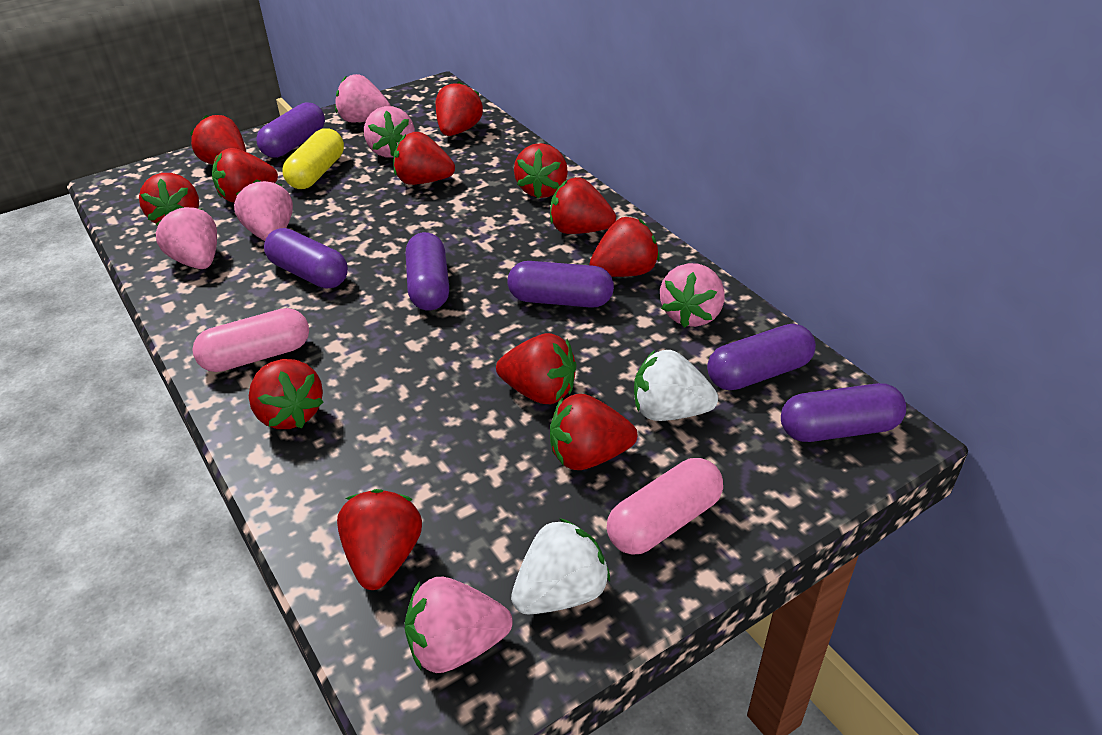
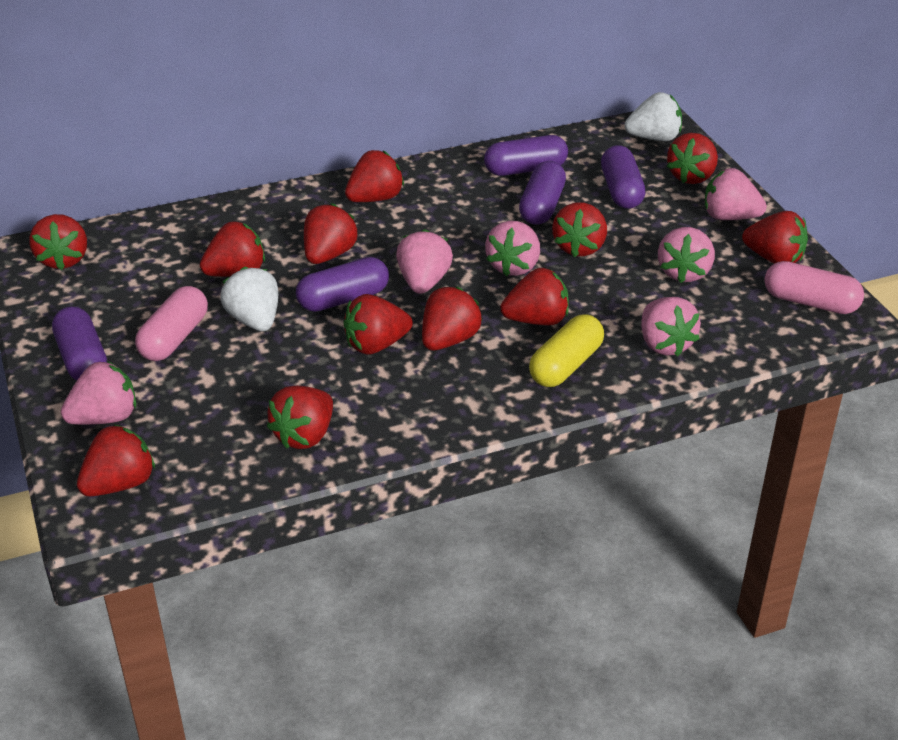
purple capsule: 6 -> 5

